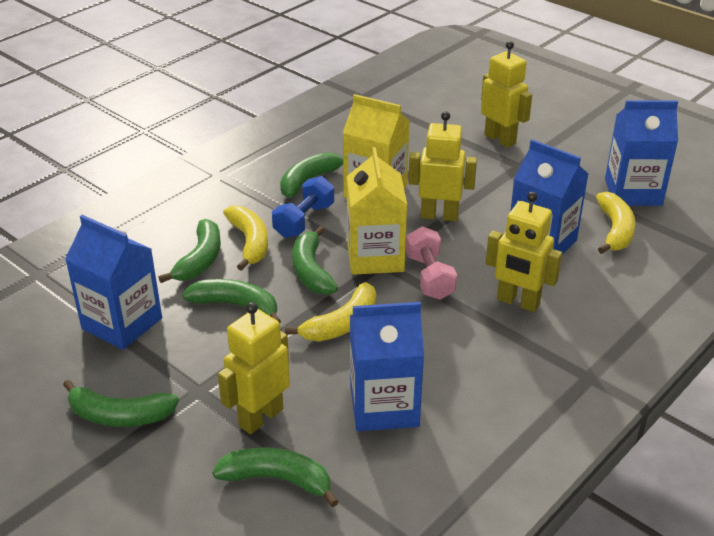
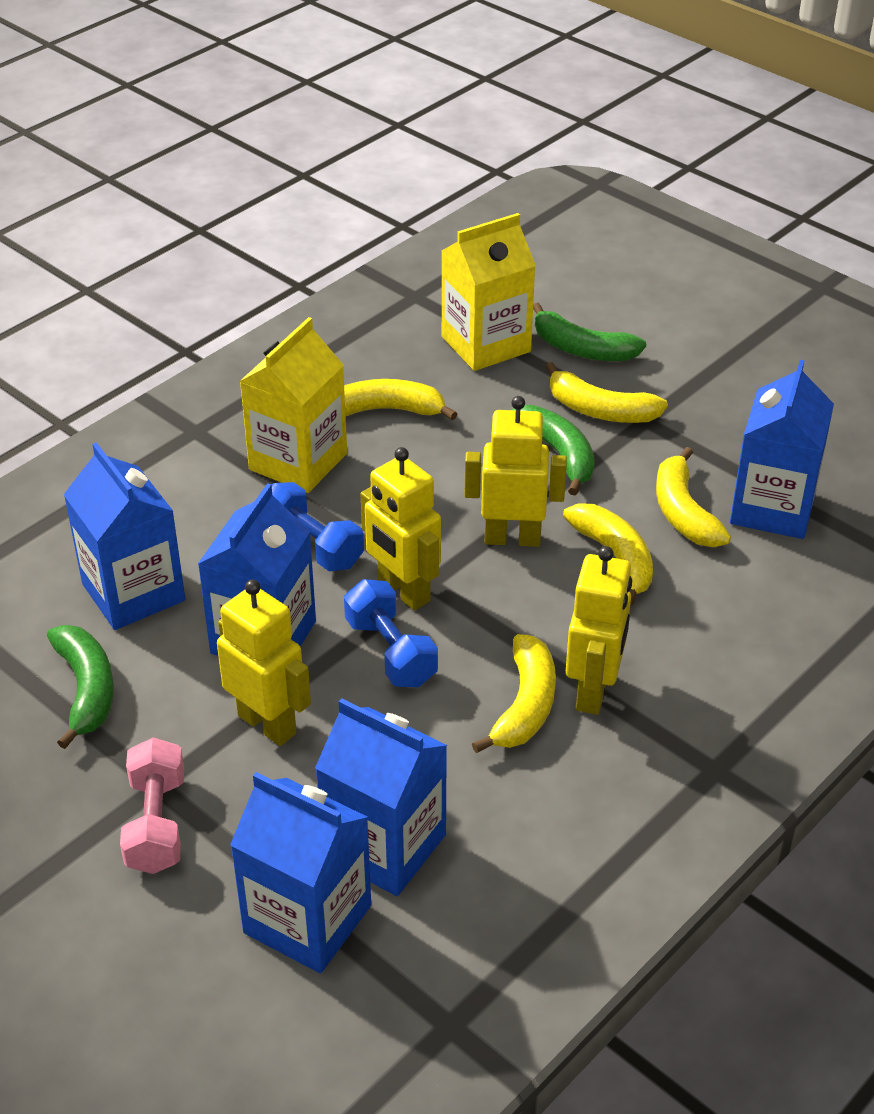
blue carton: 4 -> 5
blue dumbbell: 1 -> 2
green banana: 6 -> 3
yellow banana: 3 -> 5

